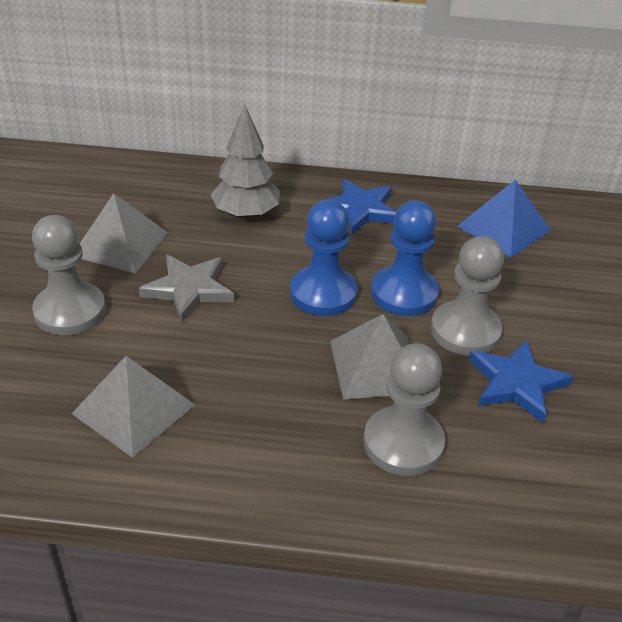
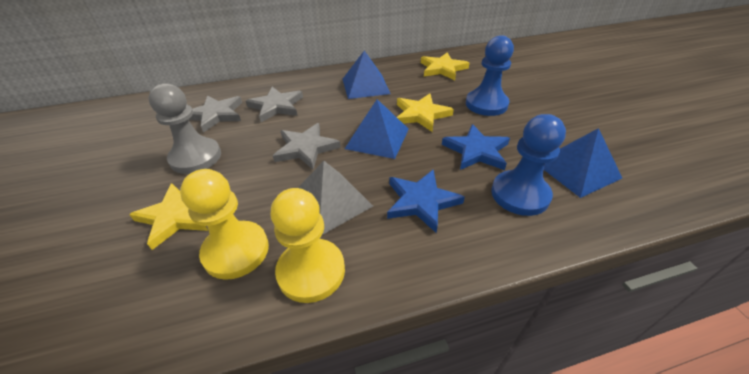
blue pyramid: 1 -> 3
grey pawn: 3 -> 1
grey pyramid: 3 -> 1
grey star: 1 -> 3
grey tree: 1 -> 0
yellow pawn: 0 -> 2
yellow star: 0 -> 3

